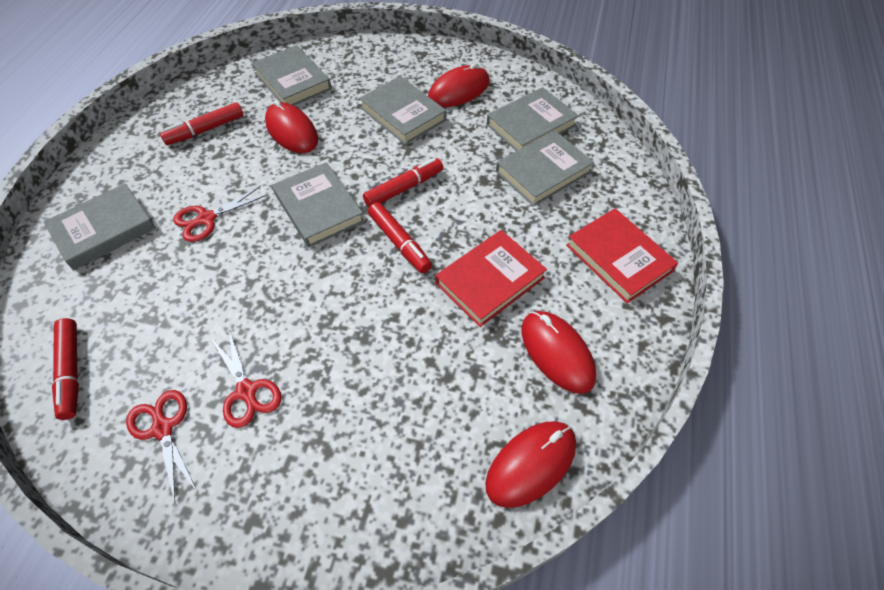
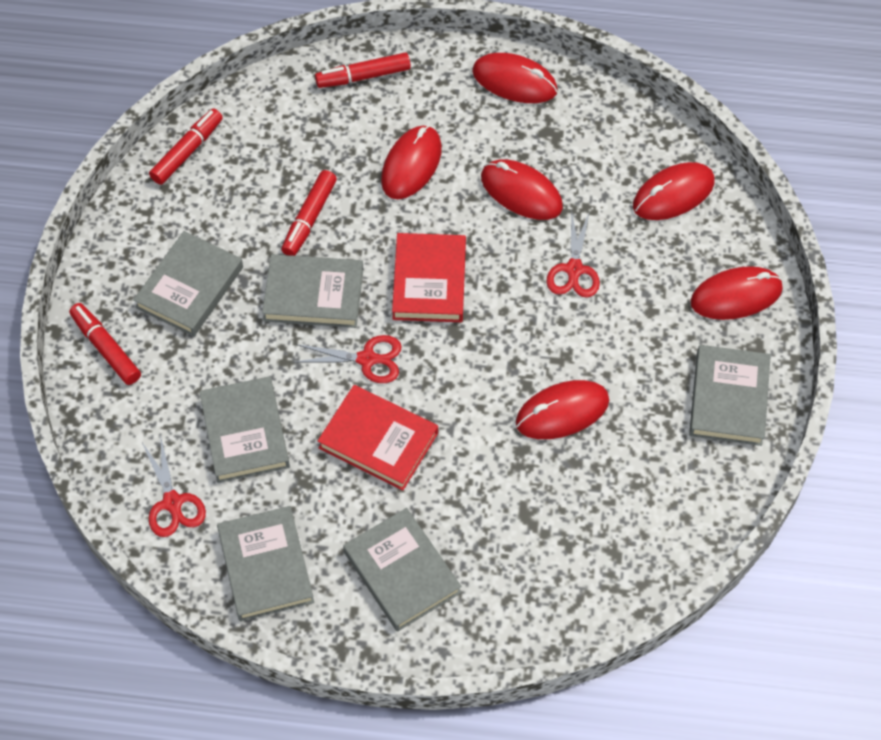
red mouse: 4 -> 6

